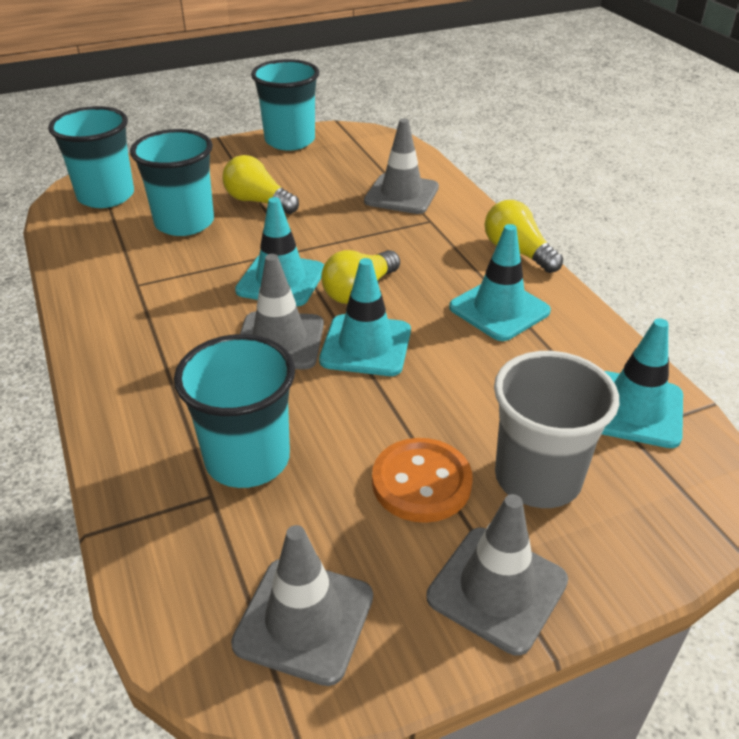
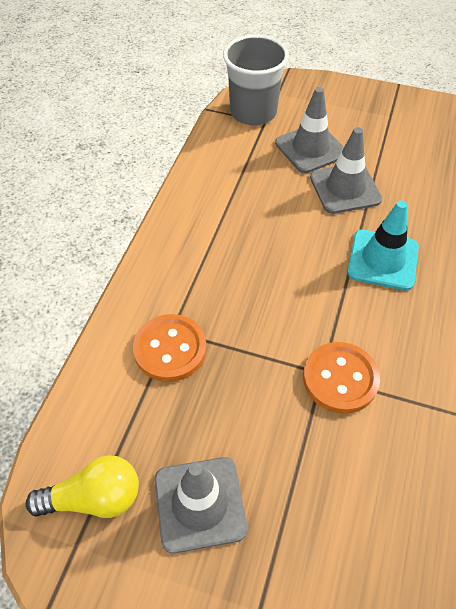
grey traffic cone: 4 -> 3
orange button: 1 -> 2
turquoise cup: 4 -> 0
turquoise traffic cone: 4 -> 1
yellow light bulb: 3 -> 1

